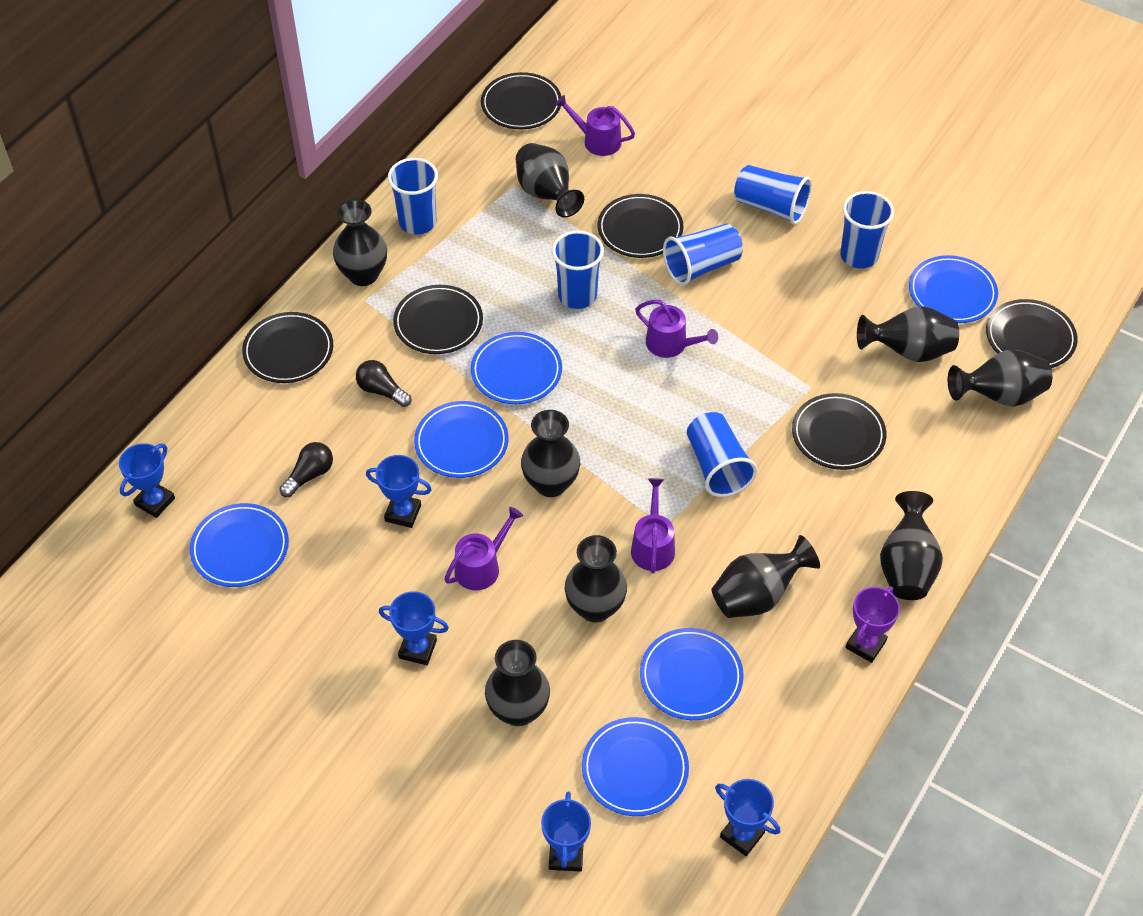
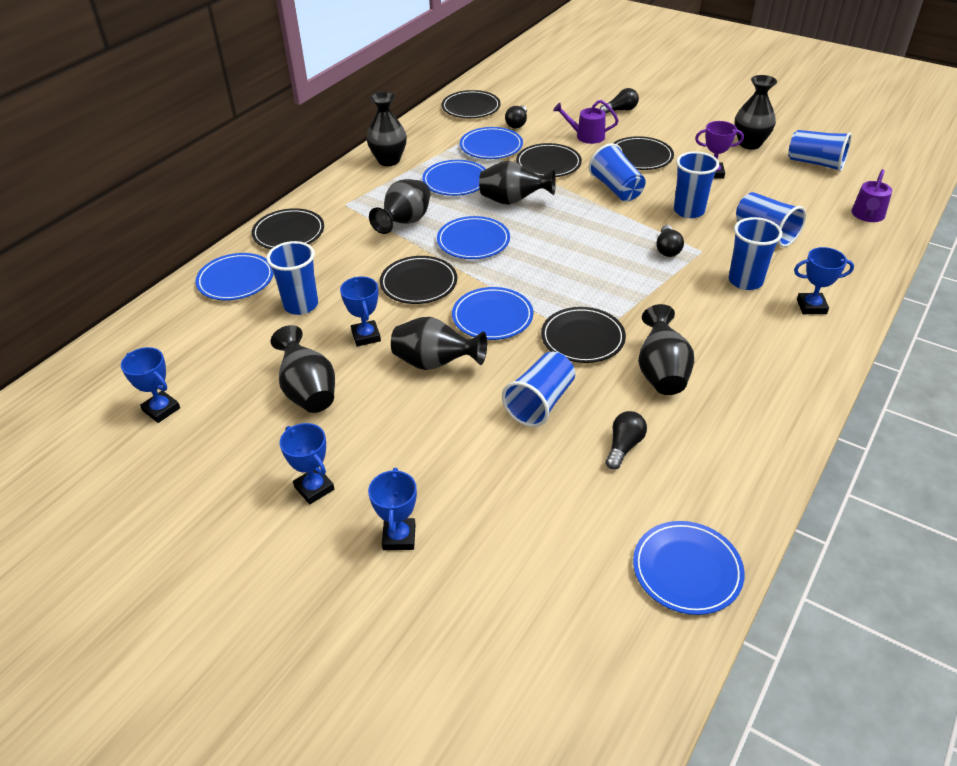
black light bulb: 2 -> 4
black vase: 9 -> 7
blue cup: 6 -> 7
purple watering can: 4 -> 2

